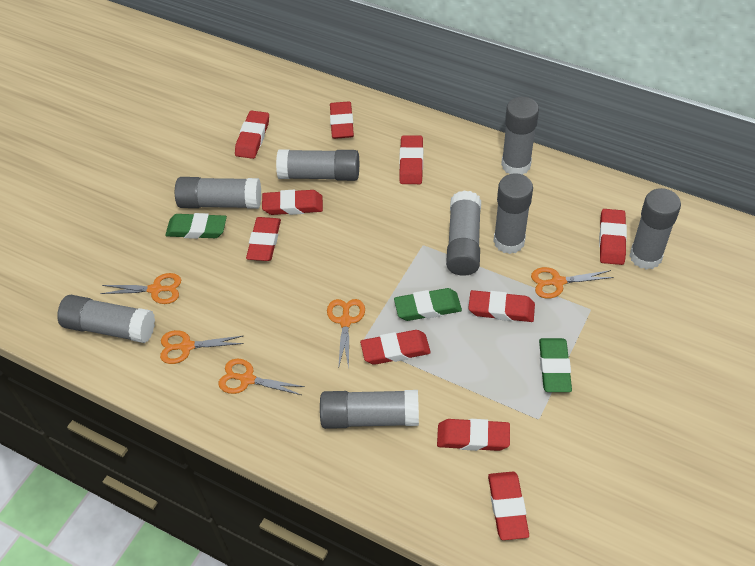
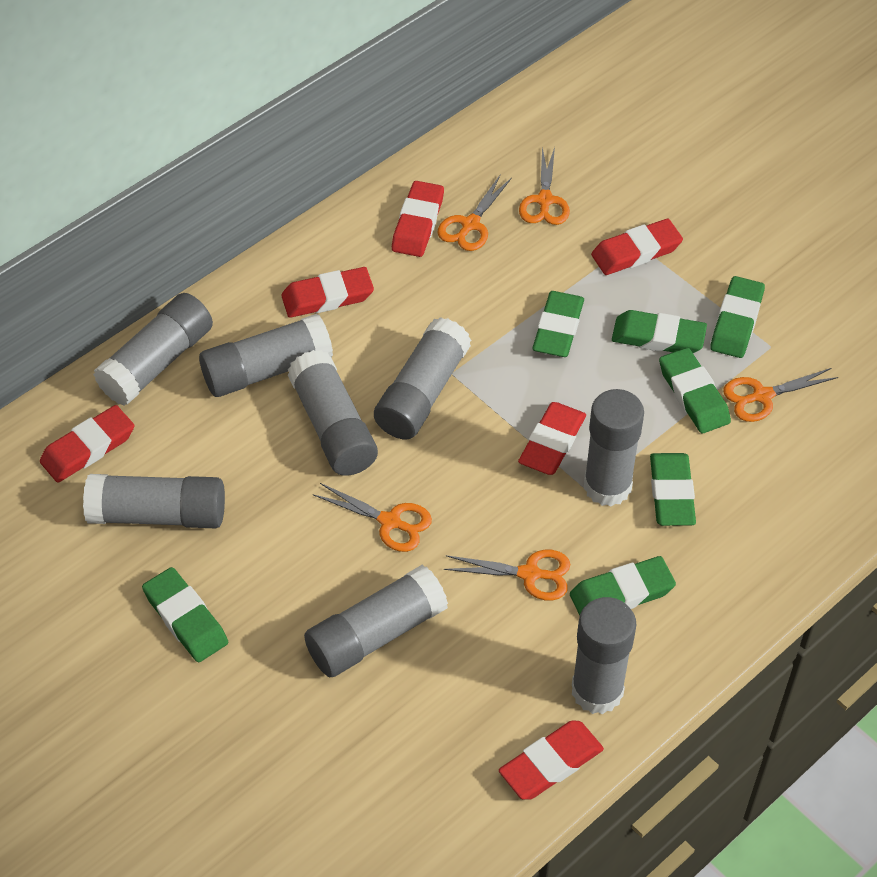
green eraser: 3 -> 7
red eraser: 10 -> 6

